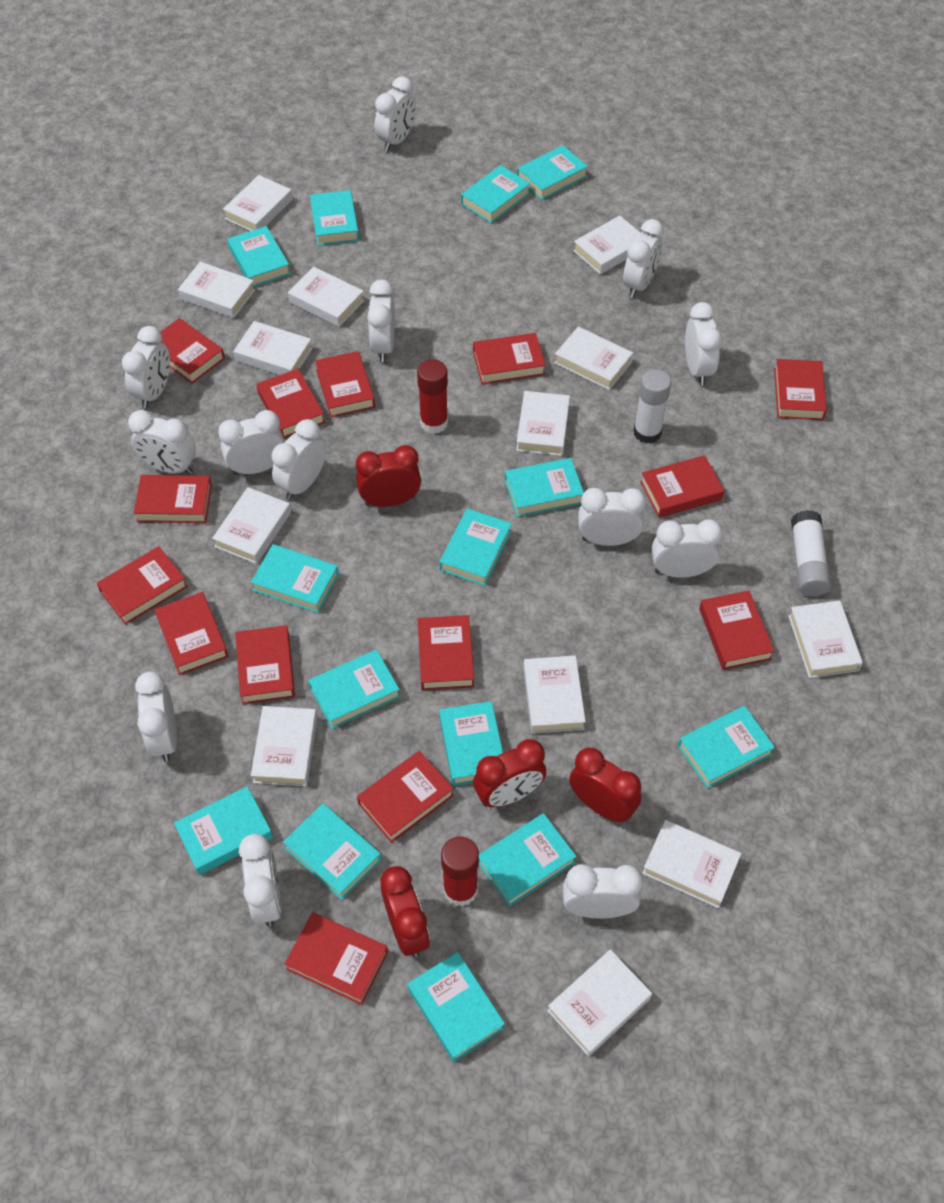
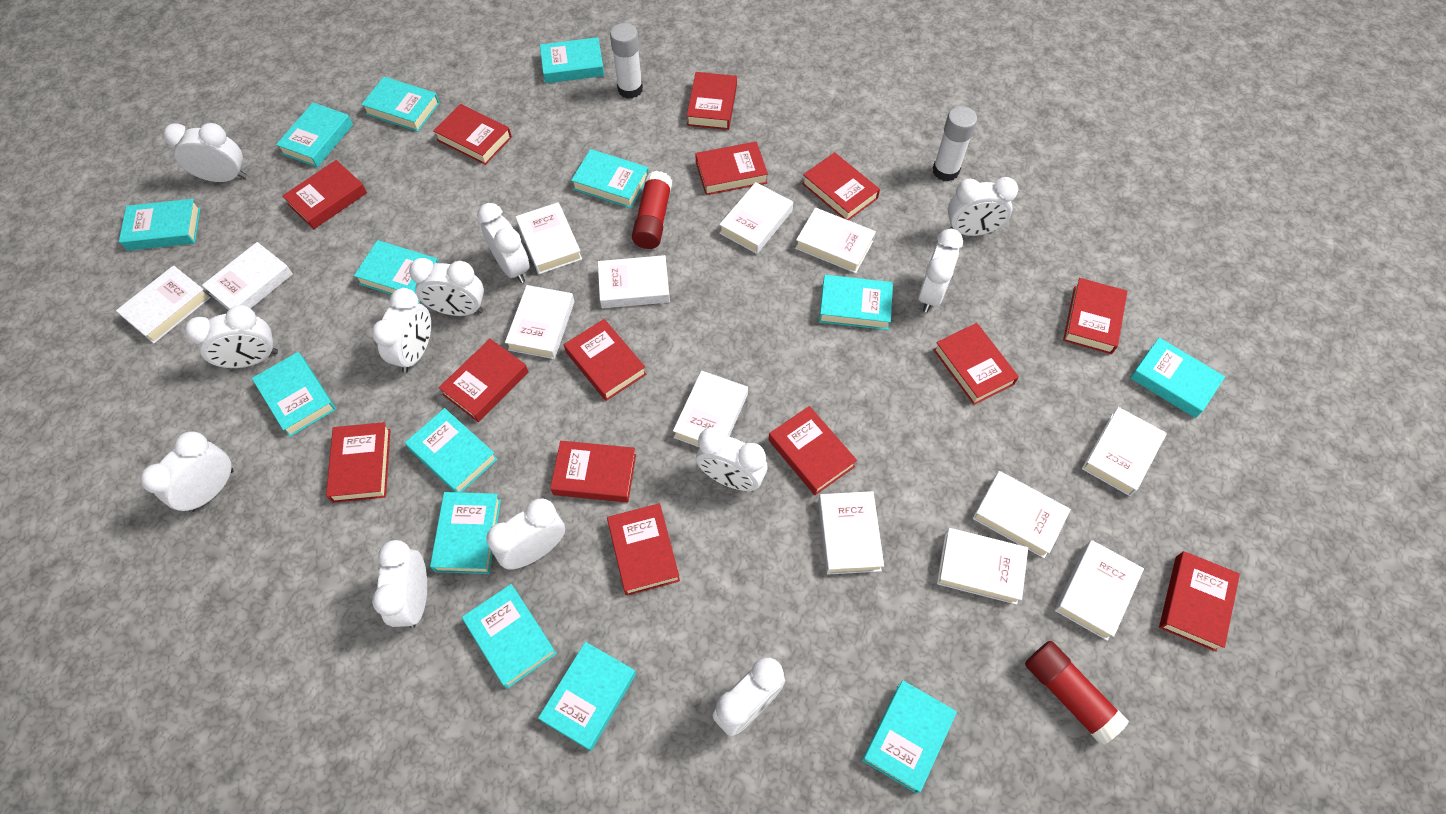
red clock: 4 -> 0
white clock: 13 -> 12

